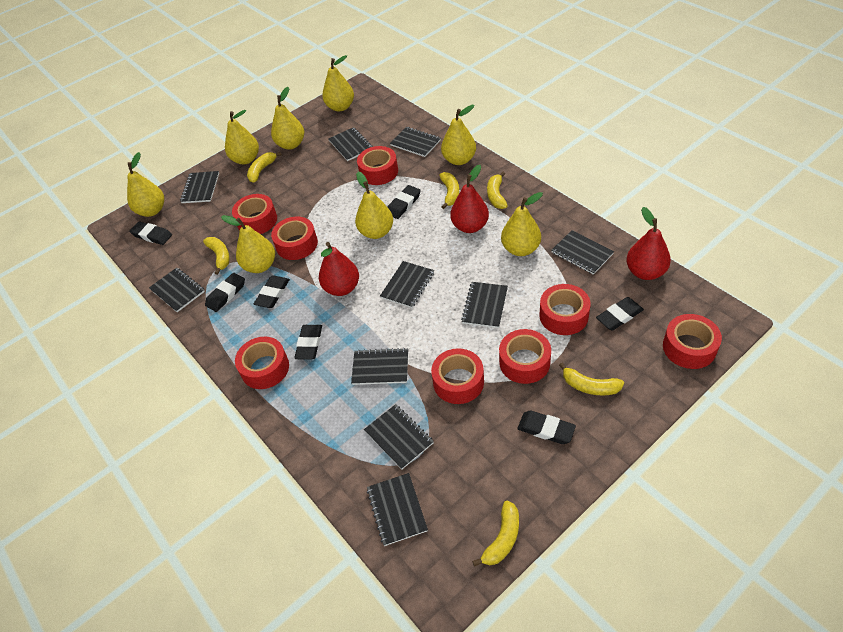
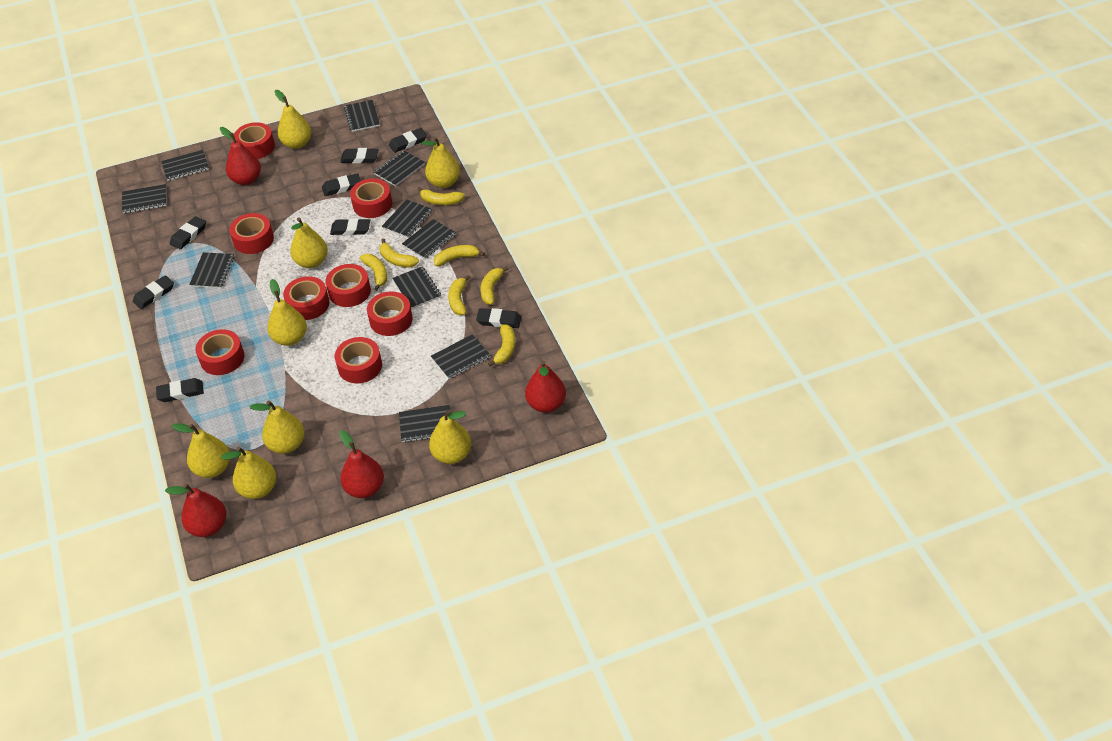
black eraser: 7 -> 8
red pear: 3 -> 4
yellow banana: 6 -> 7

